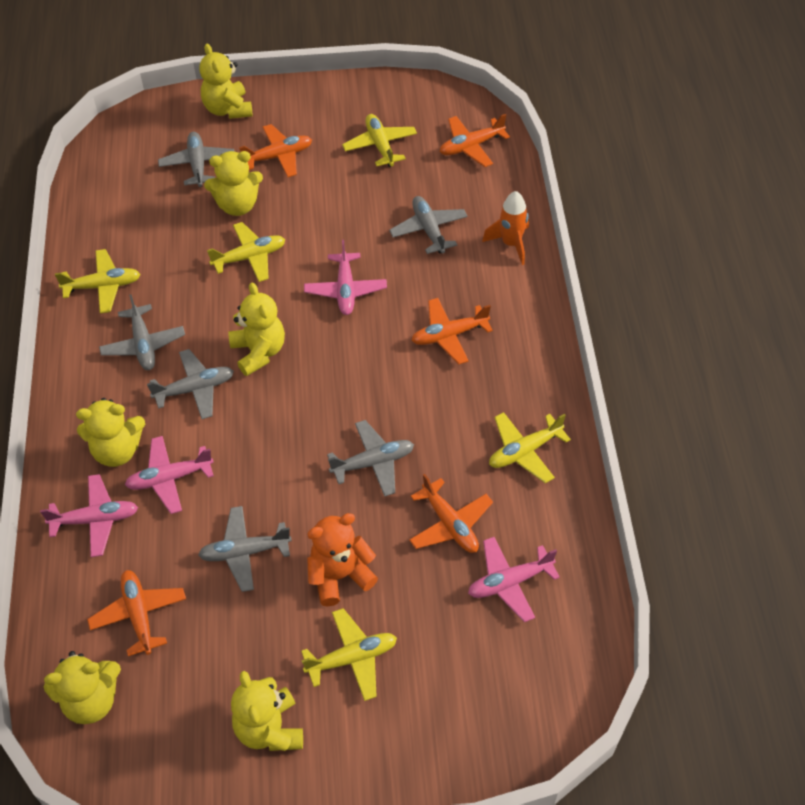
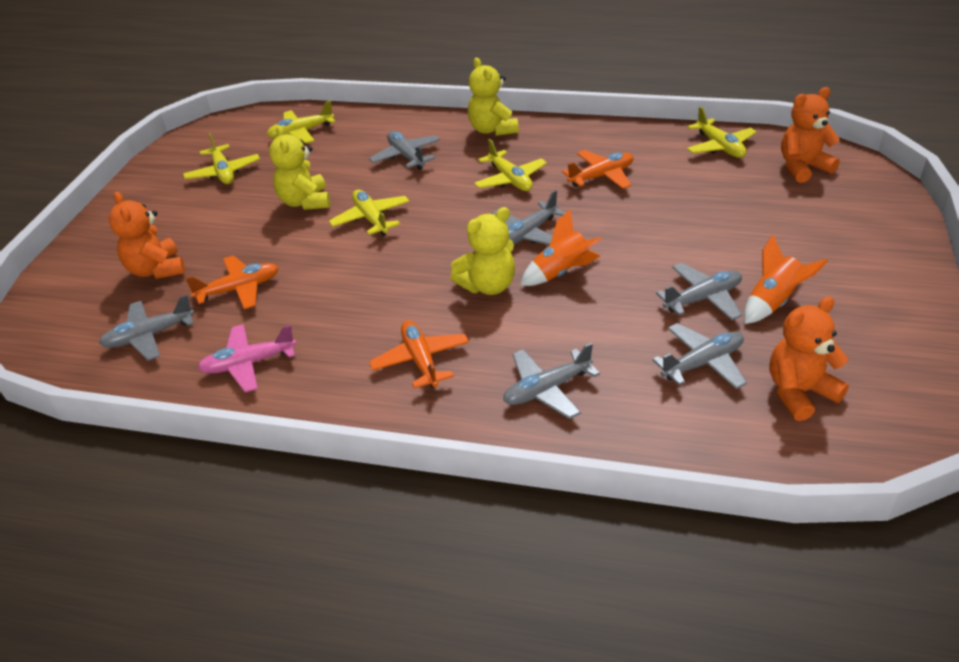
orange plane: 5 -> 3
orange rocket: 1 -> 2
orange teddy bear: 1 -> 3
pink plane: 4 -> 1
yellow teddy bear: 6 -> 3

